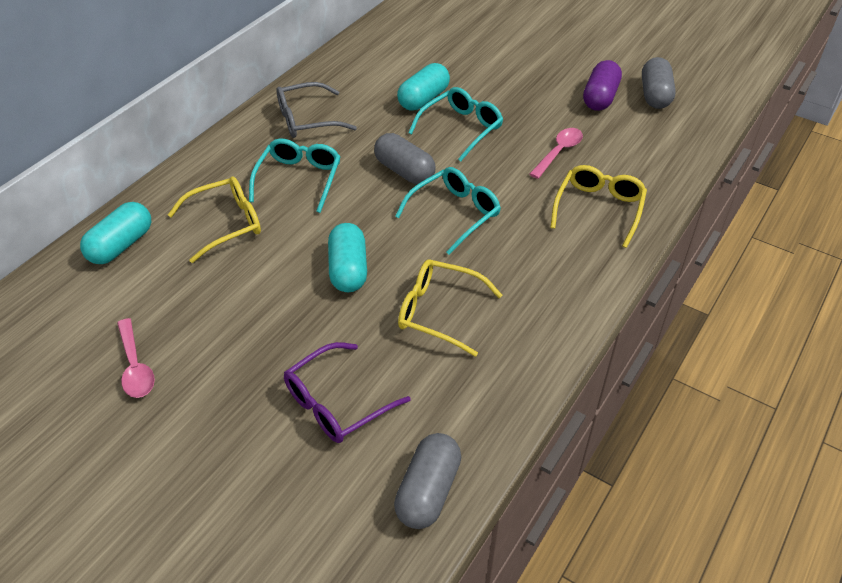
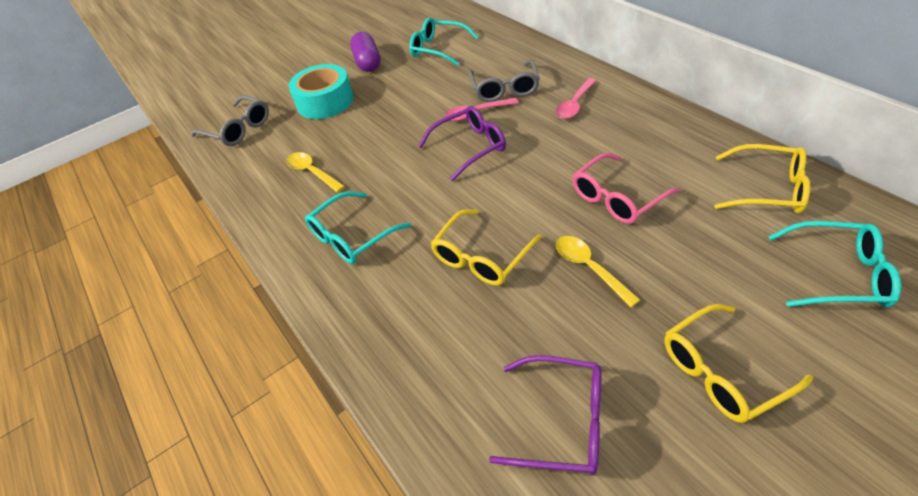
grey capsule: 3 -> 0
grey glasses: 1 -> 2
pink glasses: 0 -> 1
purple glasses: 1 -> 2
turquoise capsule: 3 -> 0
turquoise tape: 0 -> 1
yellow spoon: 0 -> 2

